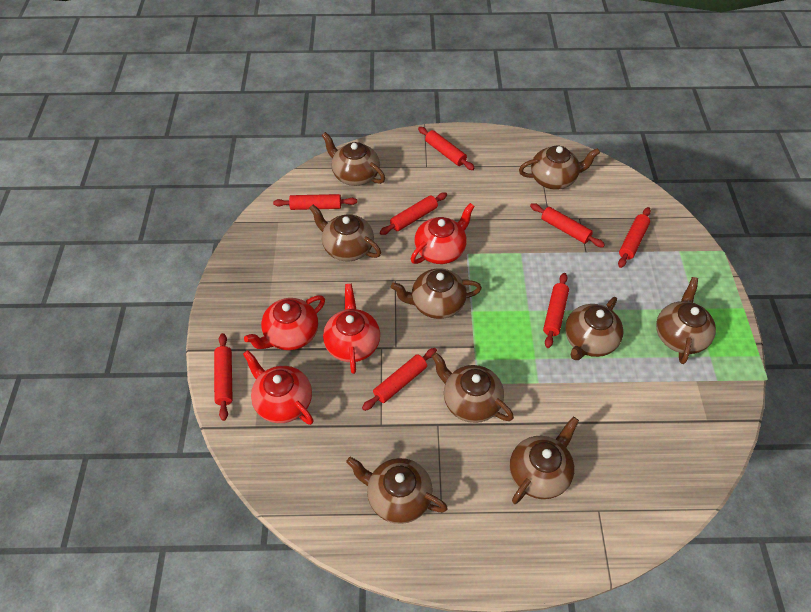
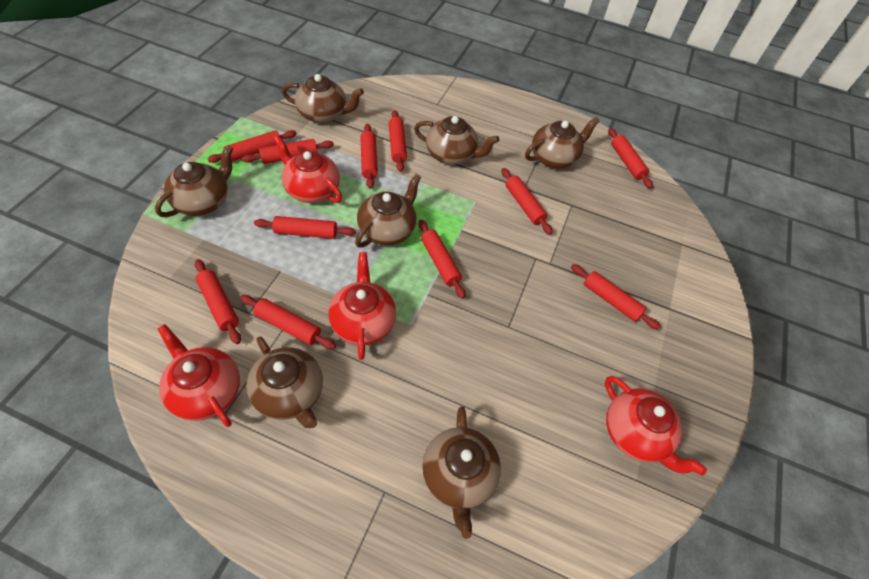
brown teapot: 9 -> 7
red rolling pin: 8 -> 11

